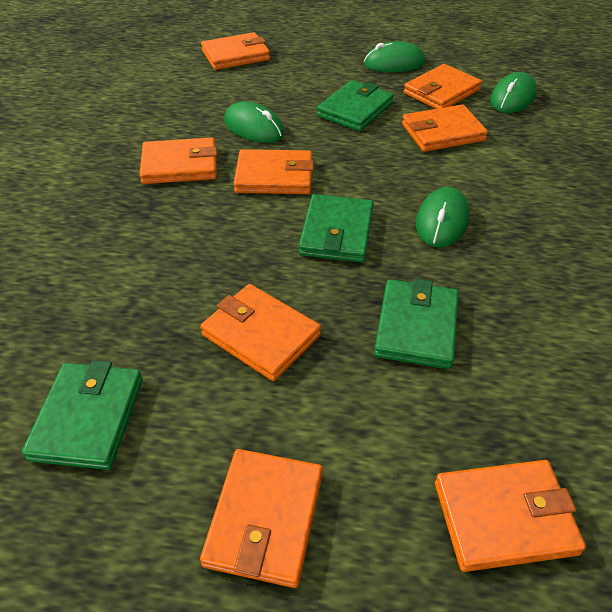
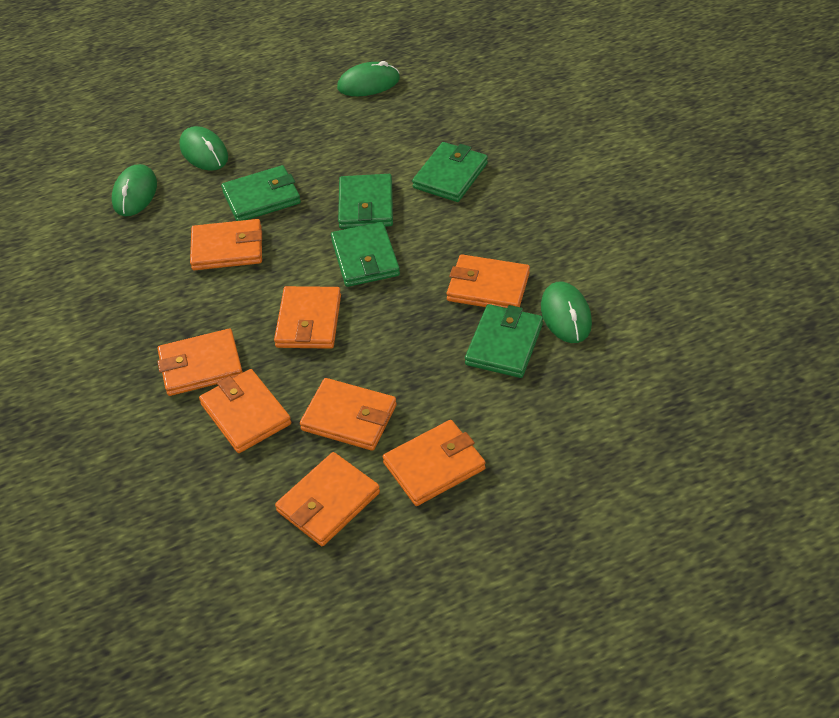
green wallet: 4 -> 5

